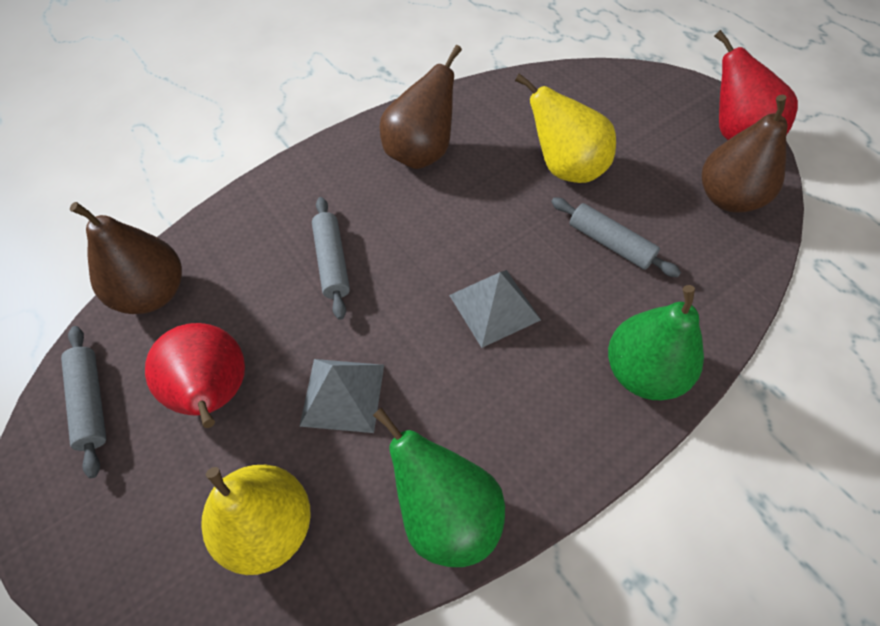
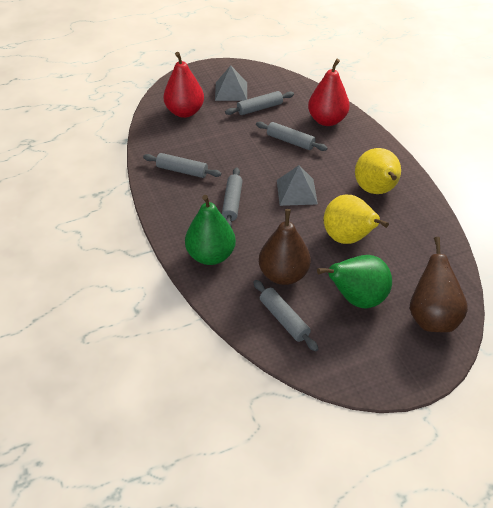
brown pear: 3 -> 2
grey rolling pin: 3 -> 5

